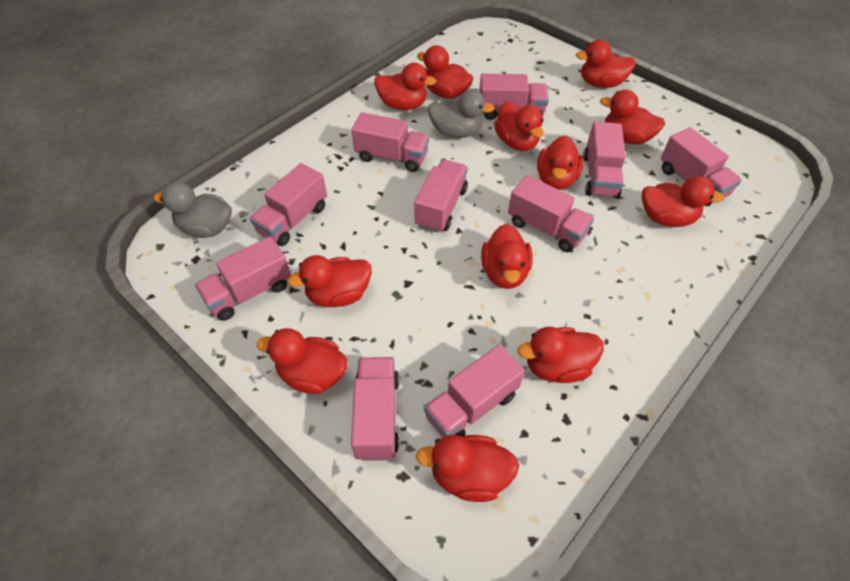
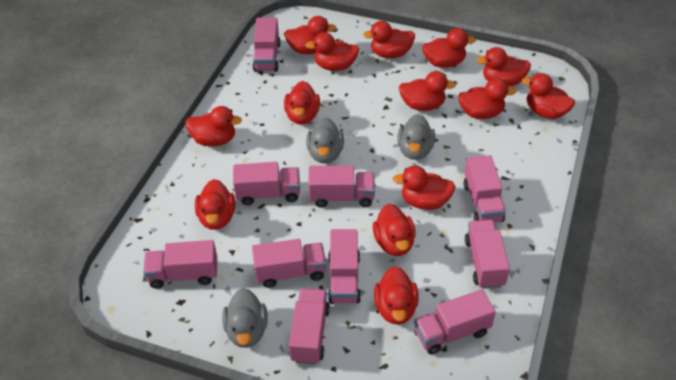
grey duck: 2 -> 3
red duck: 12 -> 14

